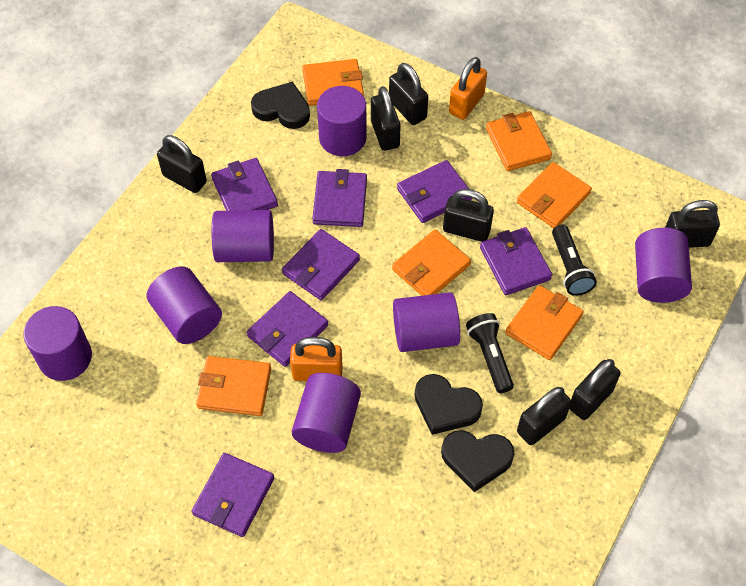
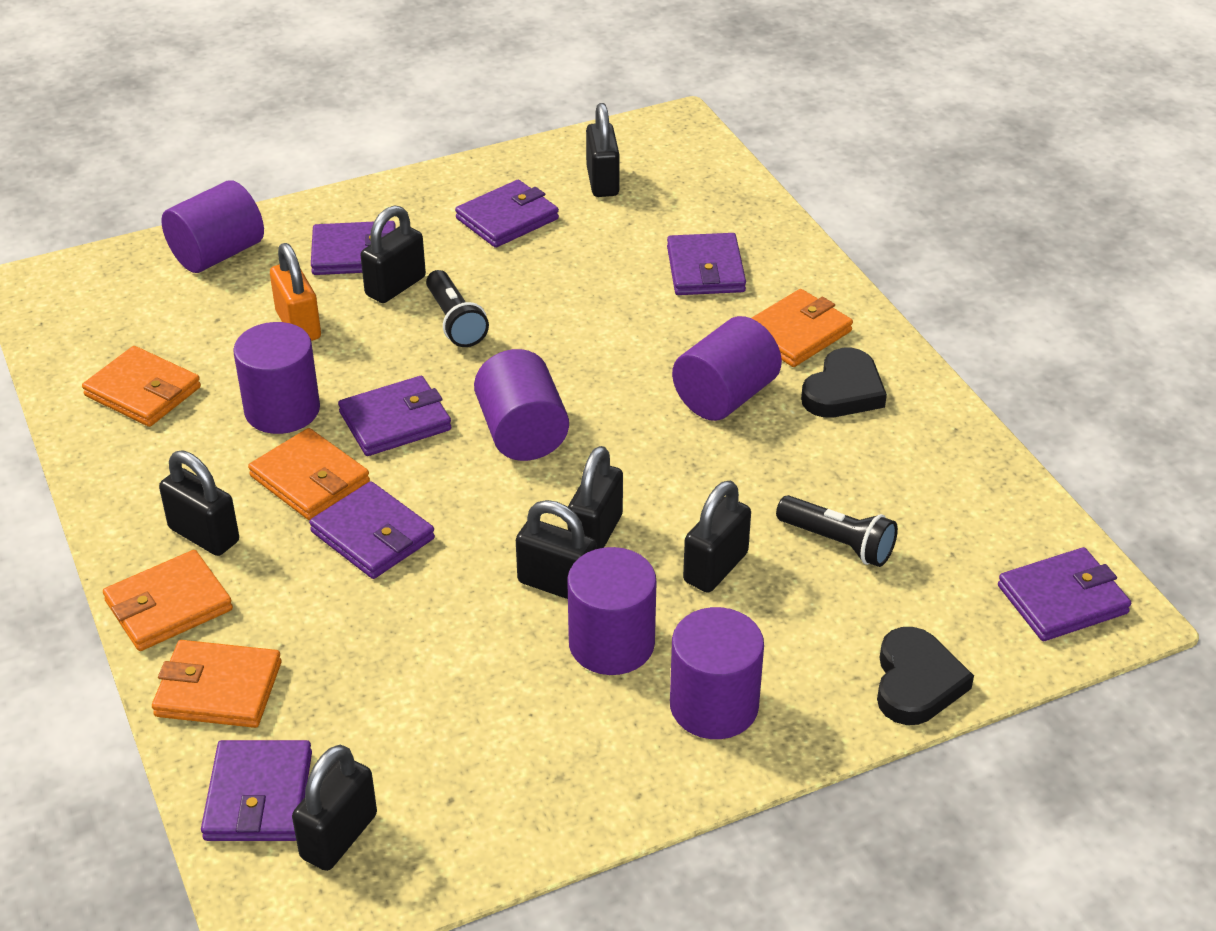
black heart: 3 -> 2
orange padlock: 2 -> 1
orange wallet: 6 -> 5
purple cylinder: 7 -> 6

